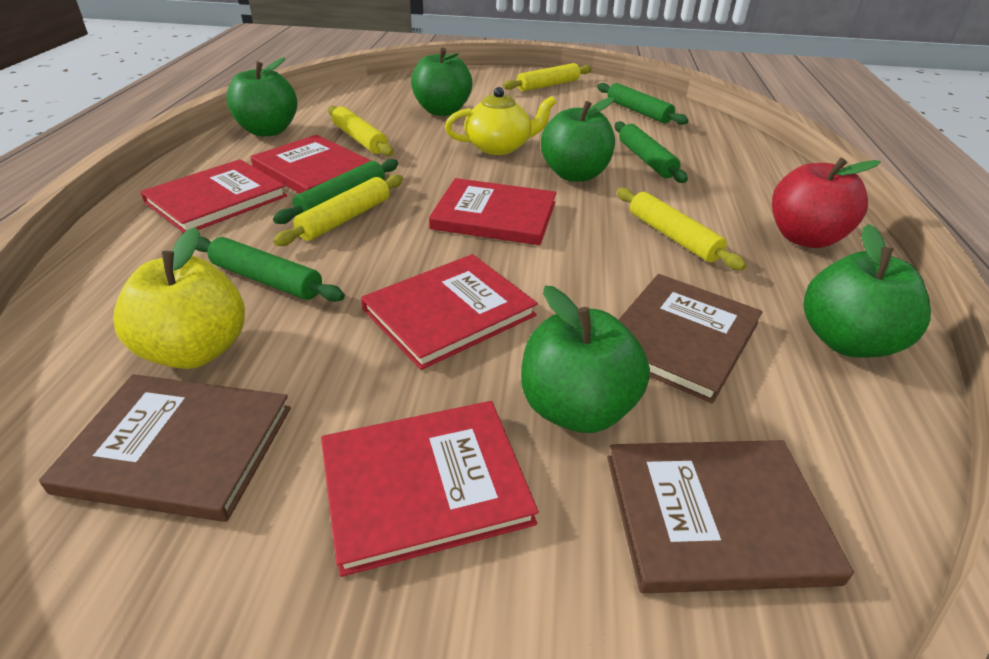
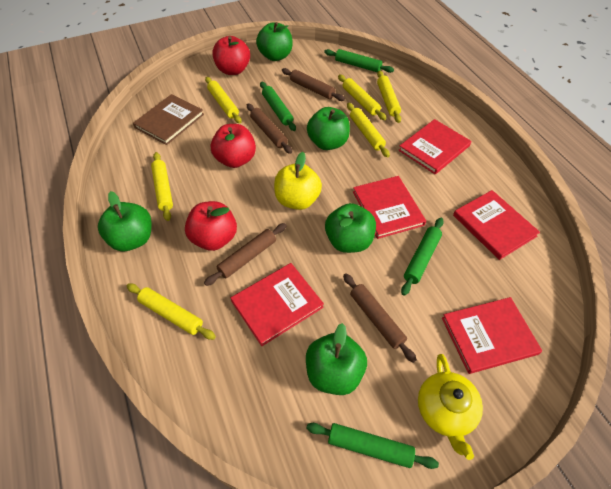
brown book: 3 -> 1
brown rolling pin: 0 -> 4
red apple: 1 -> 3
yellow rolling pin: 4 -> 6

